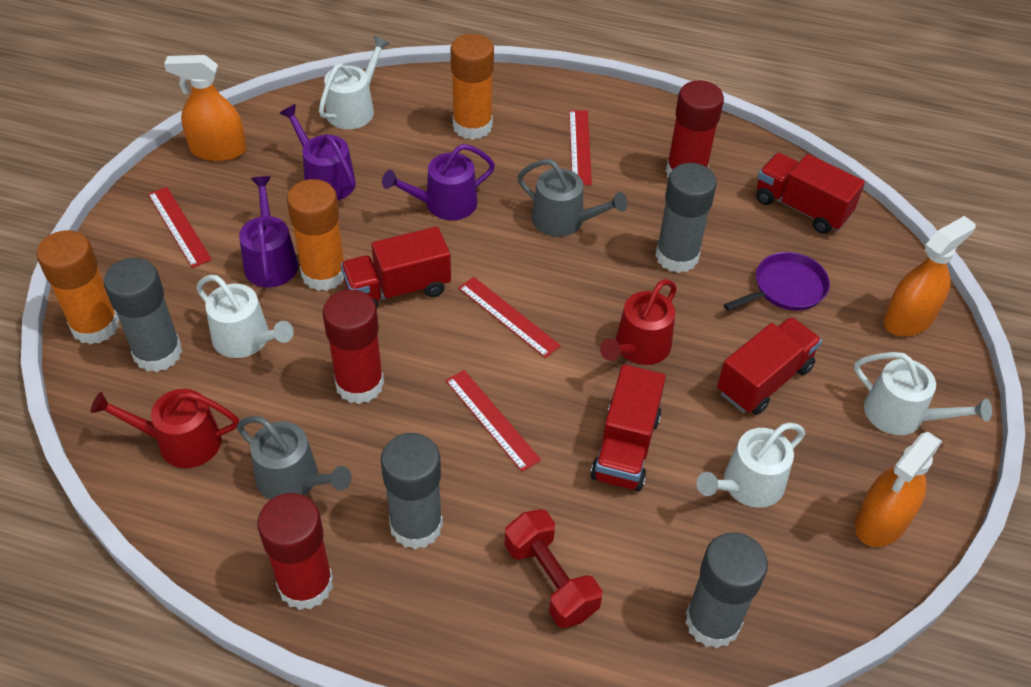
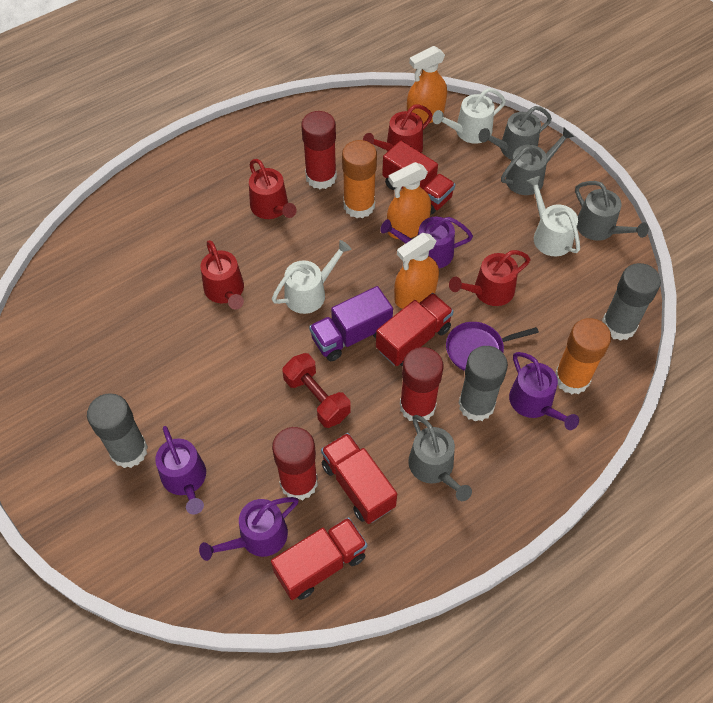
grey glue stick: 4 -> 3
grey watering can: 2 -> 4
orange glue stick: 3 -> 2
purple truck: 0 -> 1
purple watering can: 3 -> 4
red ruler: 4 -> 0
red watering can: 2 -> 4
white watering can: 4 -> 3

